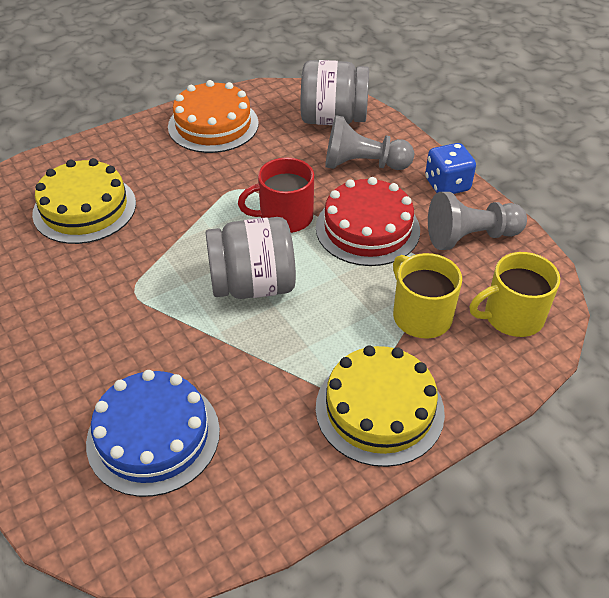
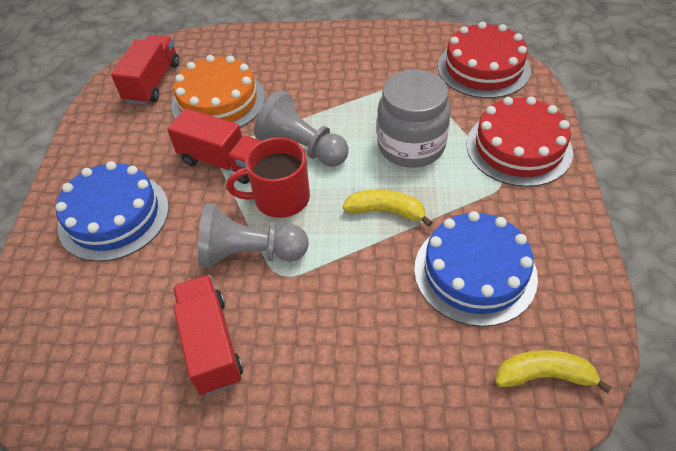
blue cake: 1 -> 2
blue dice: 1 -> 0
grey jar: 2 -> 1
red cake: 1 -> 2
red truck: 0 -> 3
yellow banana: 0 -> 2
yellow cake: 2 -> 0
yellow mug: 2 -> 0

